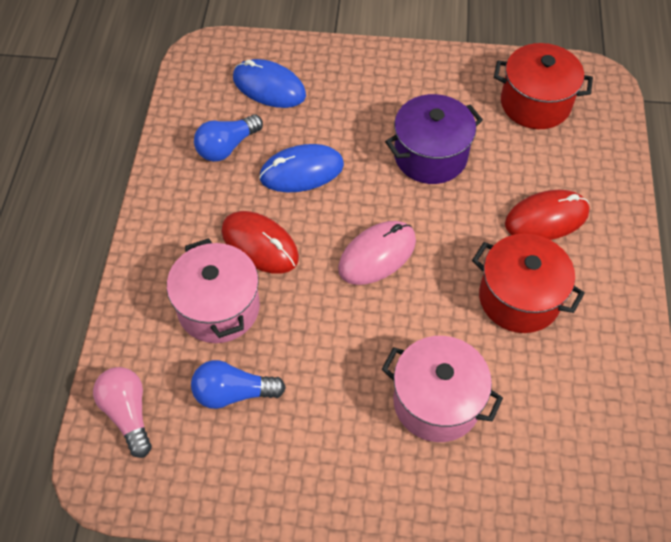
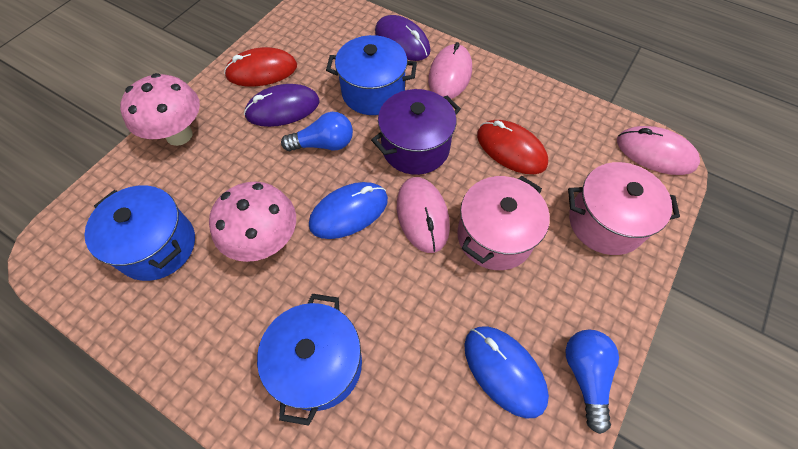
blue pot: 0 -> 3
pink light bulb: 1 -> 0
pink mouse: 1 -> 3
pink mushroom: 0 -> 2
purple mouse: 0 -> 2
red pot: 2 -> 0

